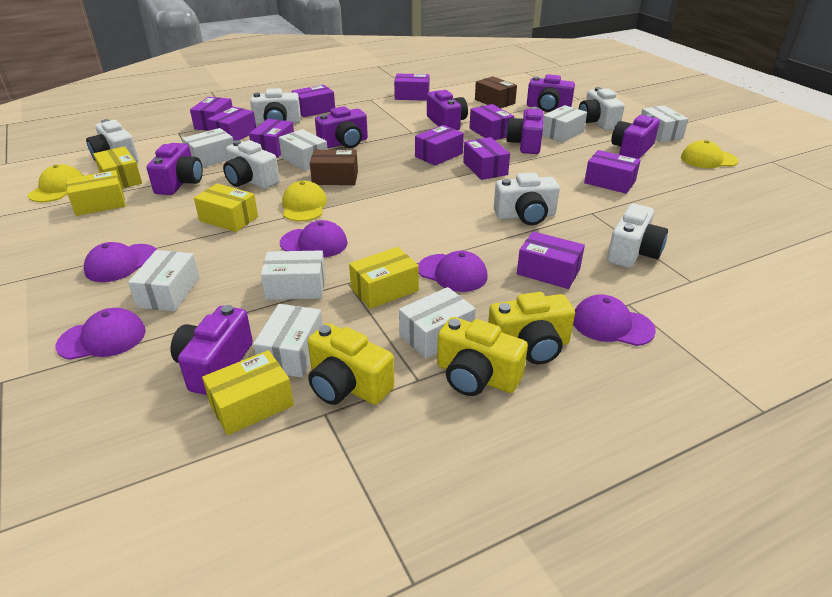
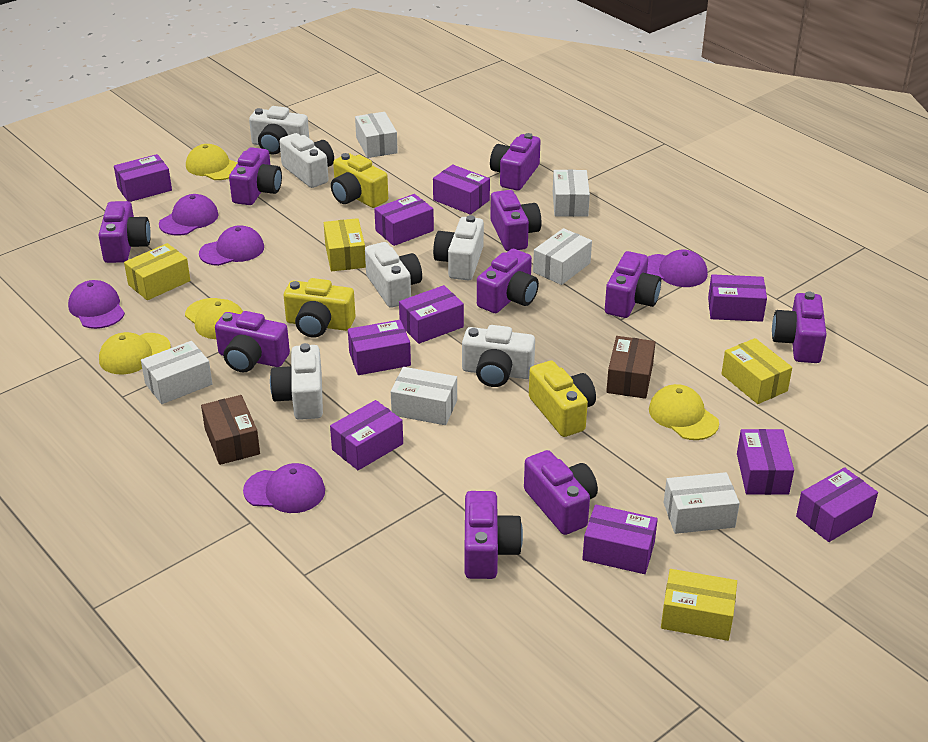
purple camera: 7 -> 10
white box: 8 -> 6
yellow box: 5 -> 4
yellow cap: 3 -> 4

